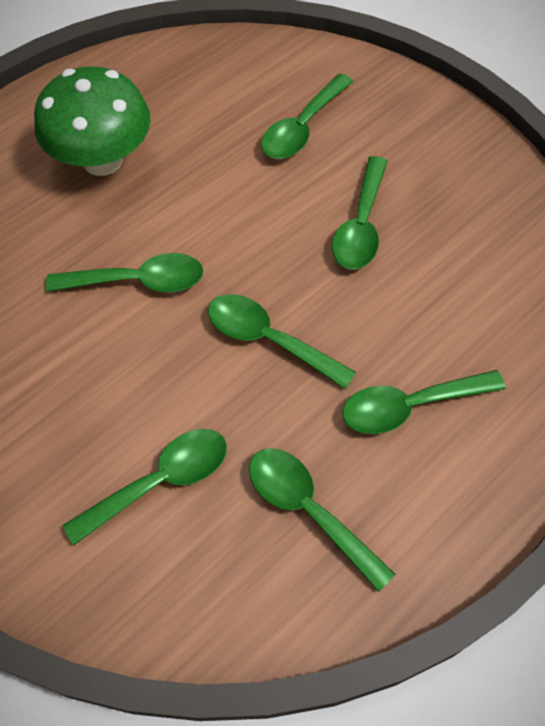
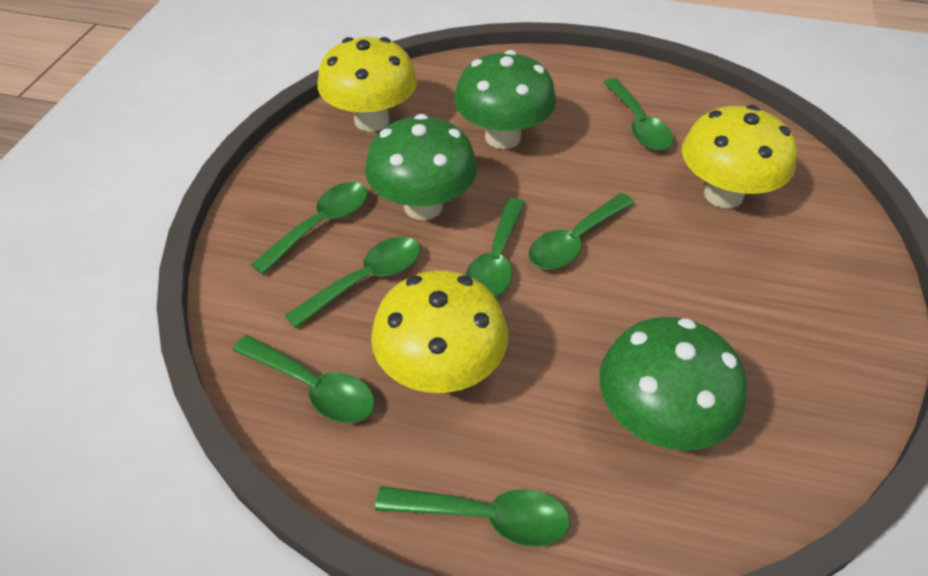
green mushroom: 1 -> 3
yellow mushroom: 0 -> 3

